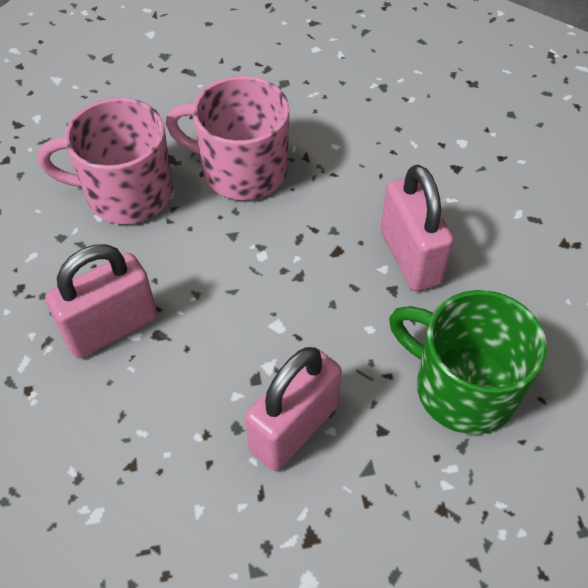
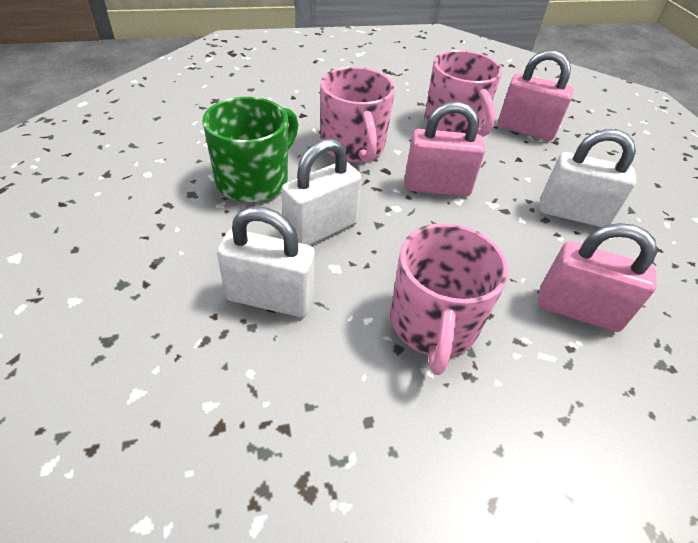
pink mug: 2 -> 3
white padlock: 0 -> 3

